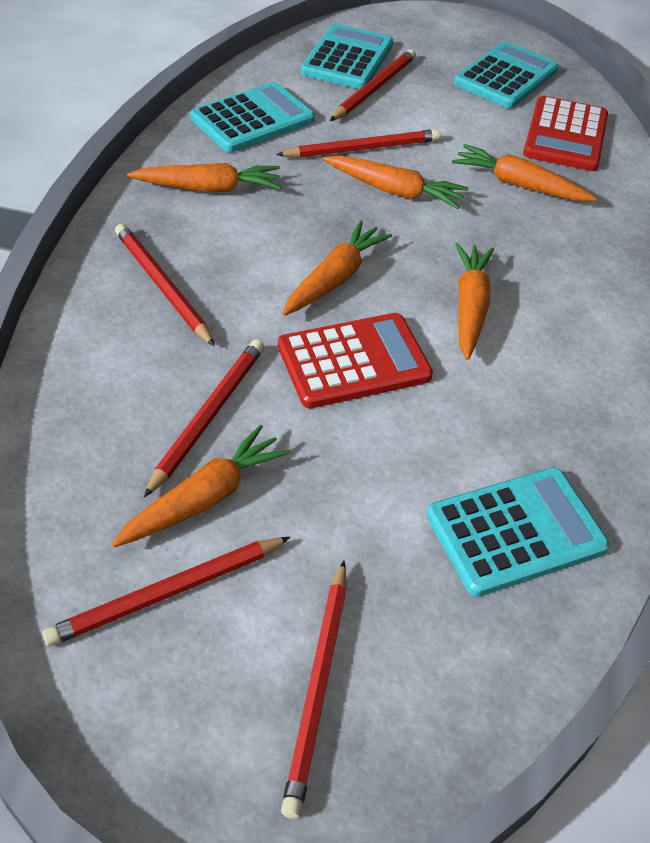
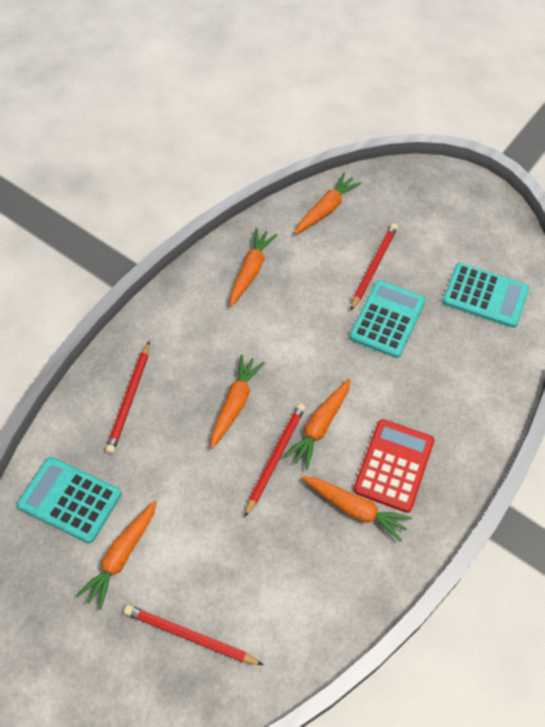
red calculator: 2 -> 1
red pencil: 6 -> 4
turquoise calculator: 4 -> 3

